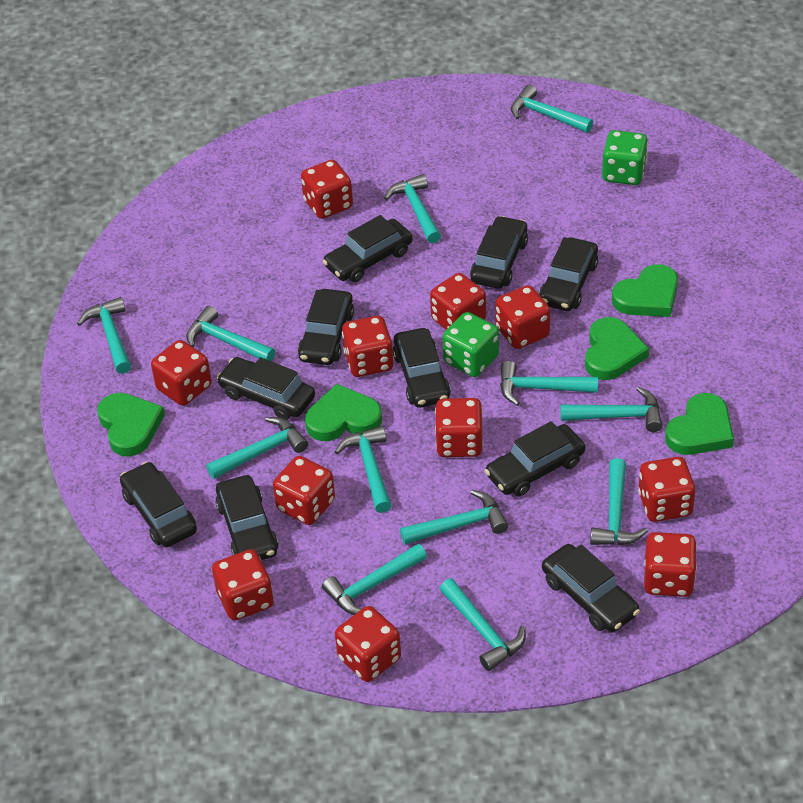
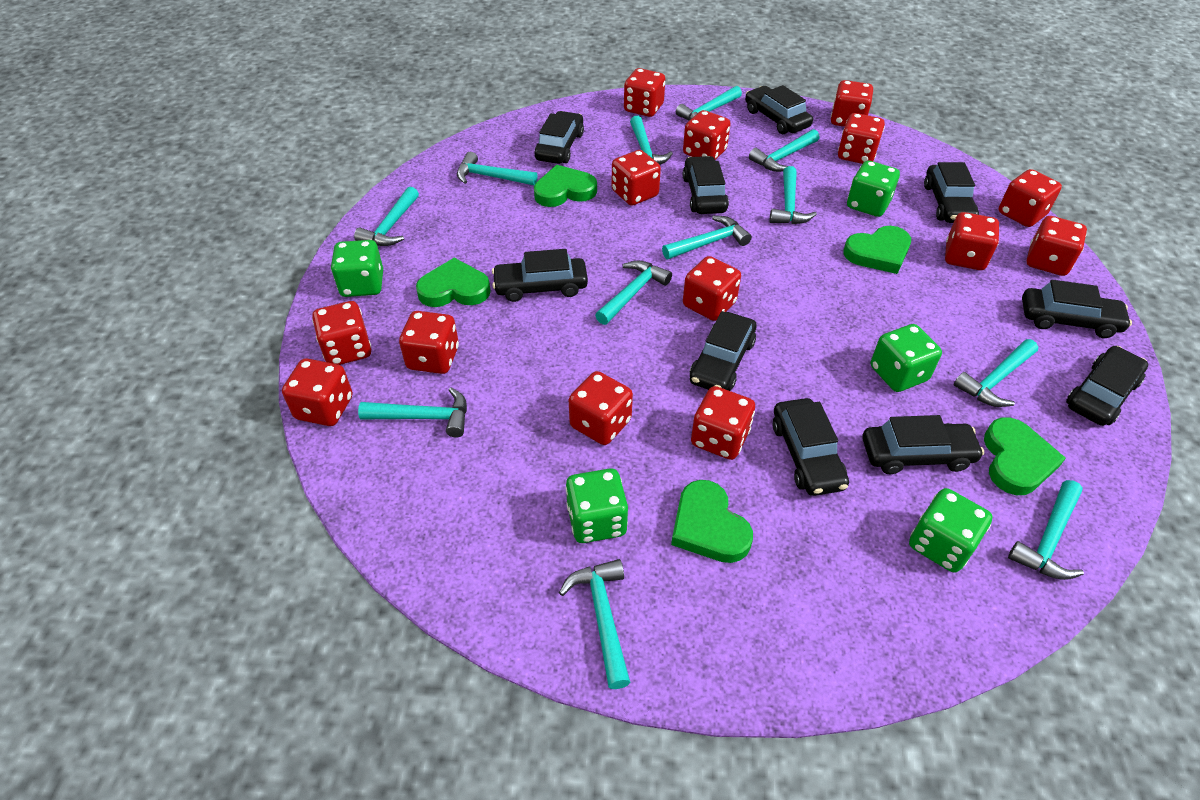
green dice: 2 -> 5
red dice: 11 -> 14

